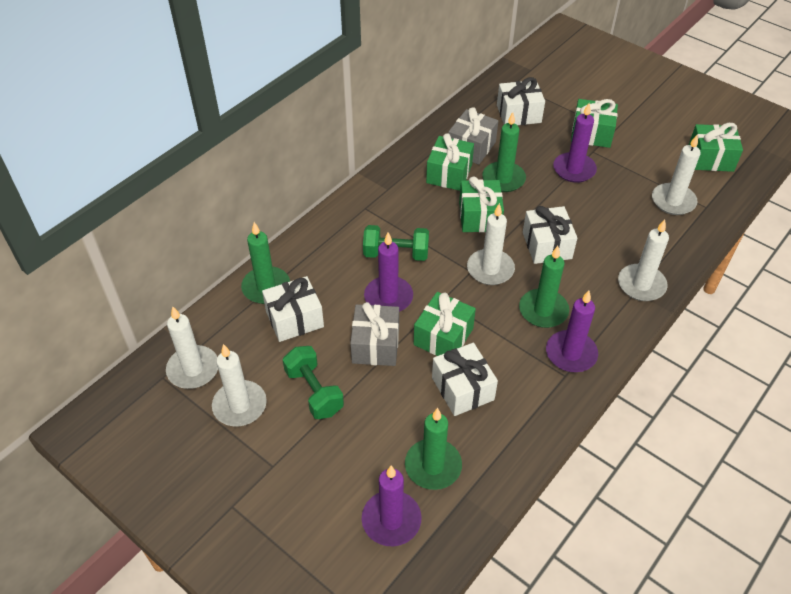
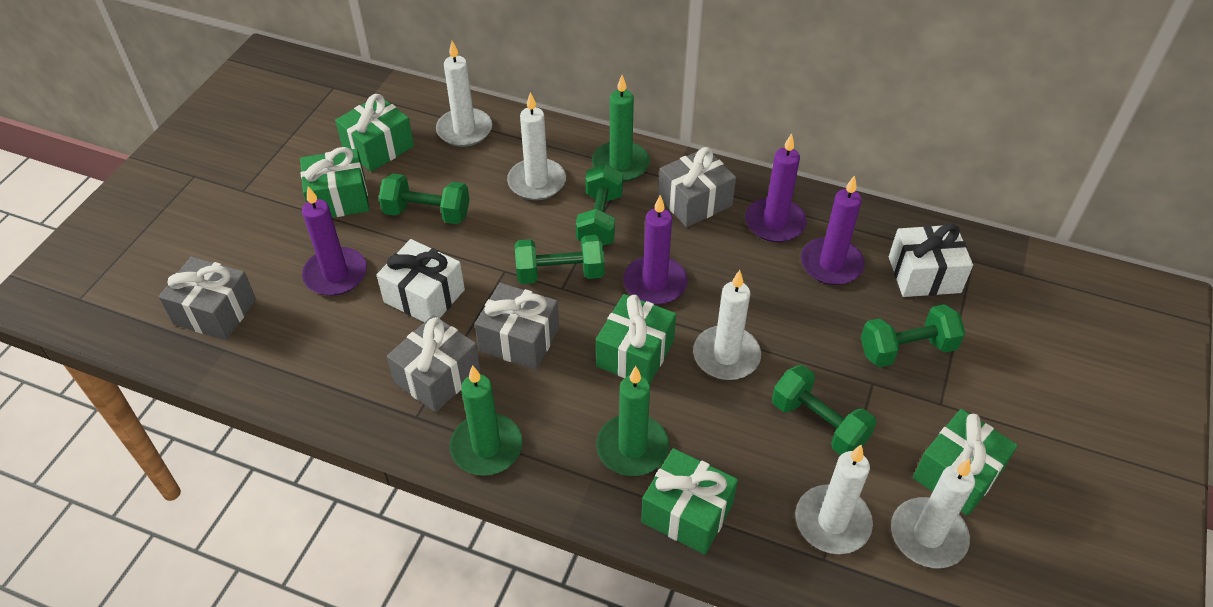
green candle: 4 -> 3
green dumbbell: 2 -> 5
grey gift: 2 -> 4
white gift: 4 -> 2

